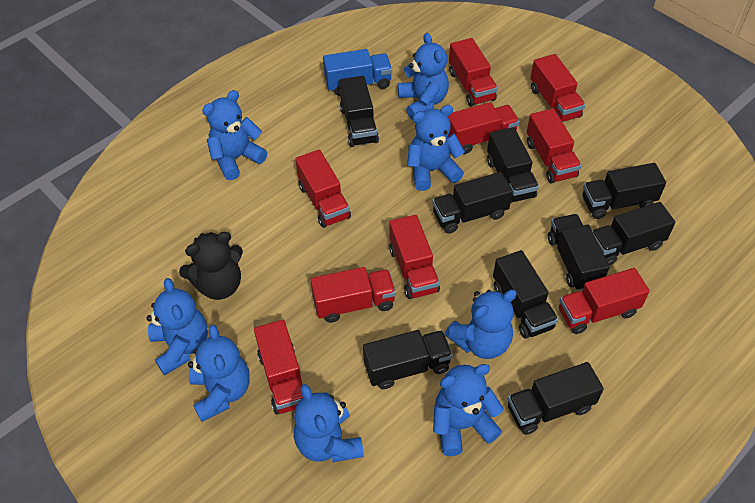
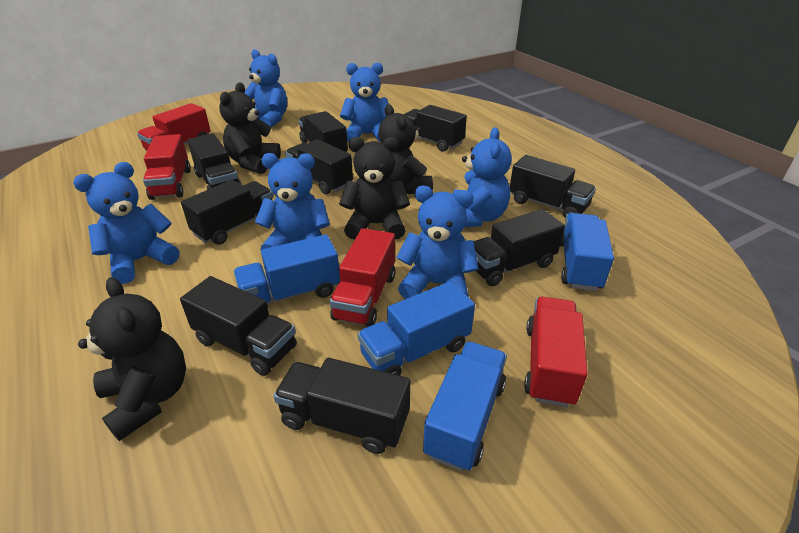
black teddy bear: 1 -> 4
blue teddy bear: 8 -> 6
blue truck: 1 -> 4
red truck: 9 -> 4

